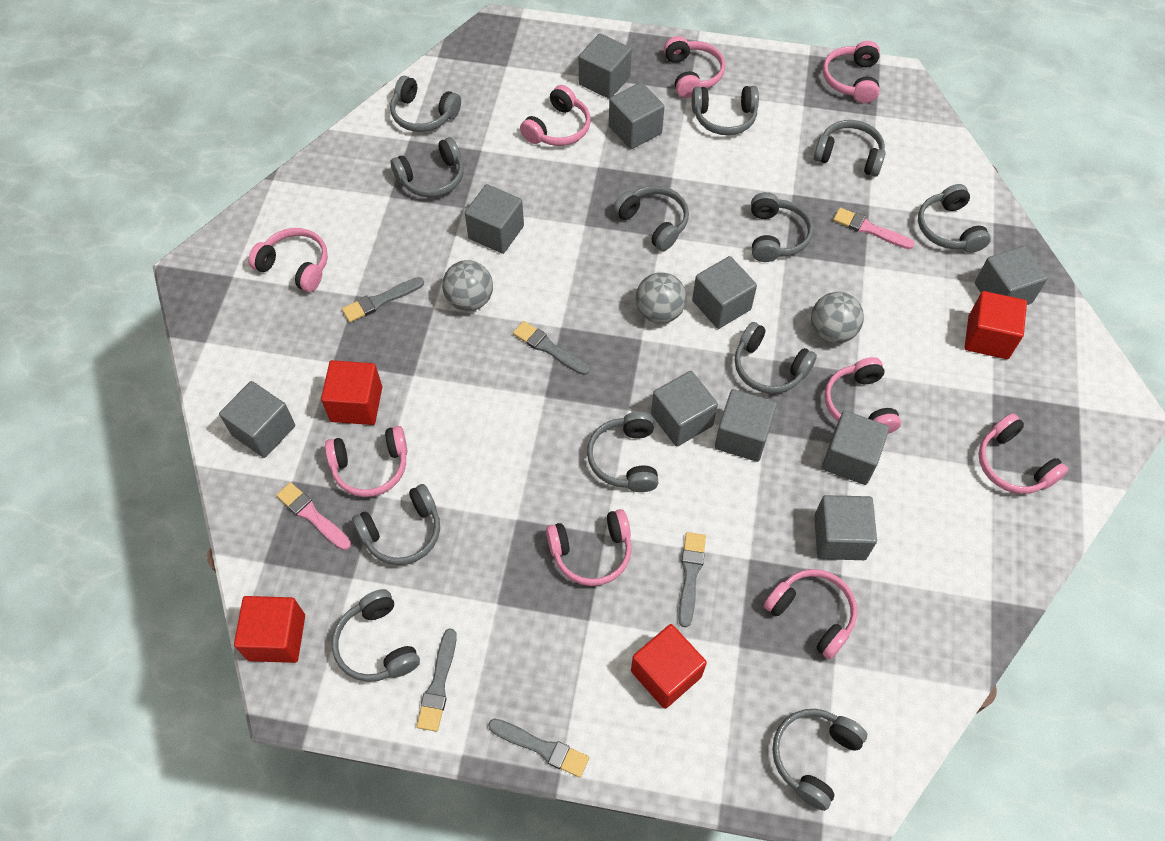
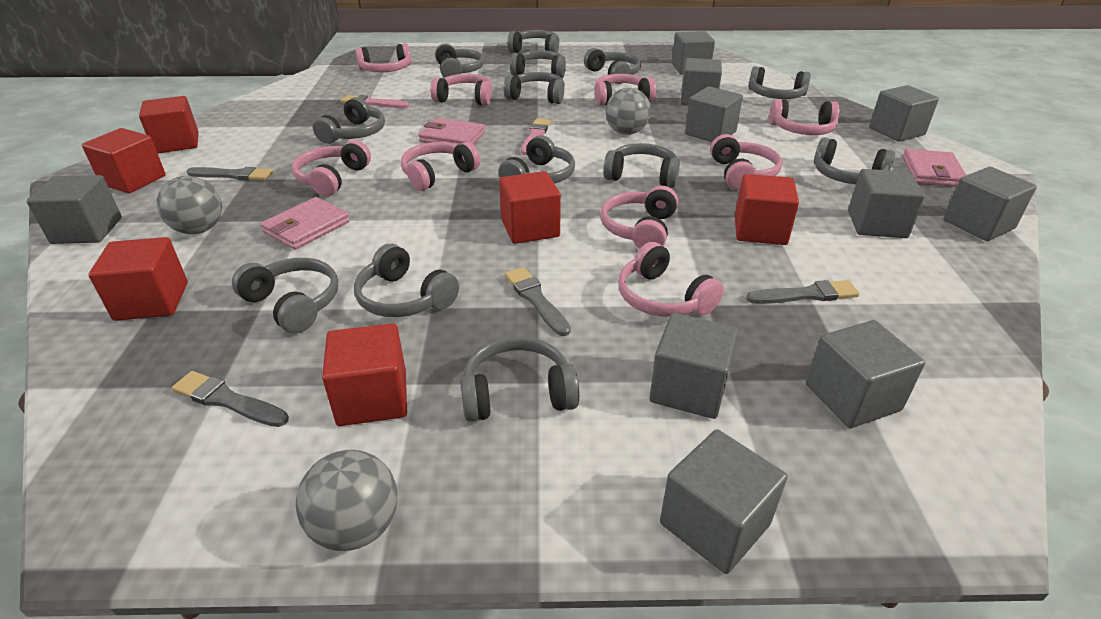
grey brush: 5 -> 4
grey headphones: 12 -> 13
pink wallet: 0 -> 3
red cube: 4 -> 6

